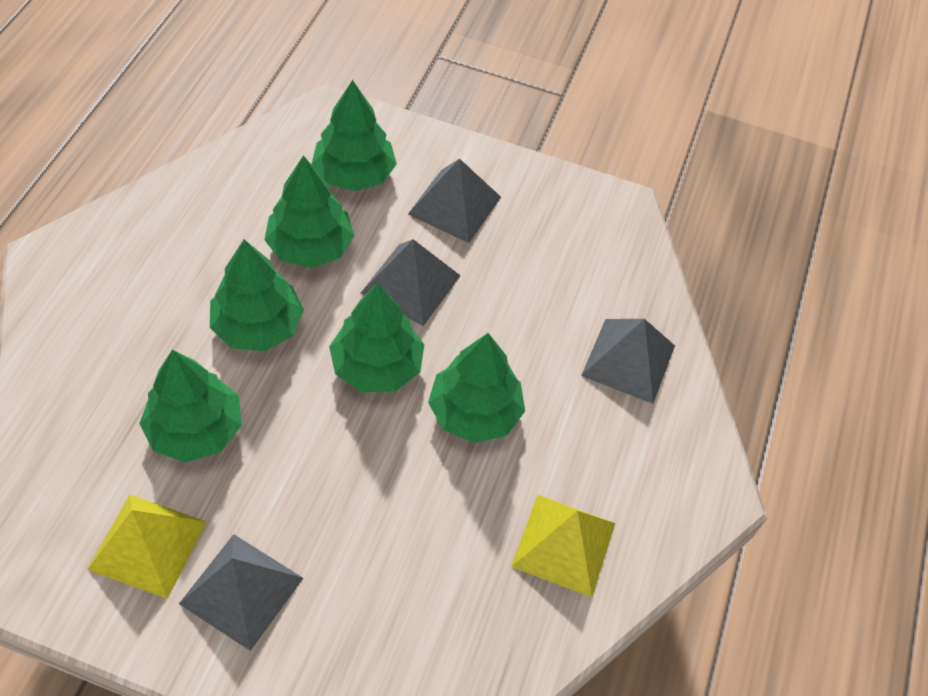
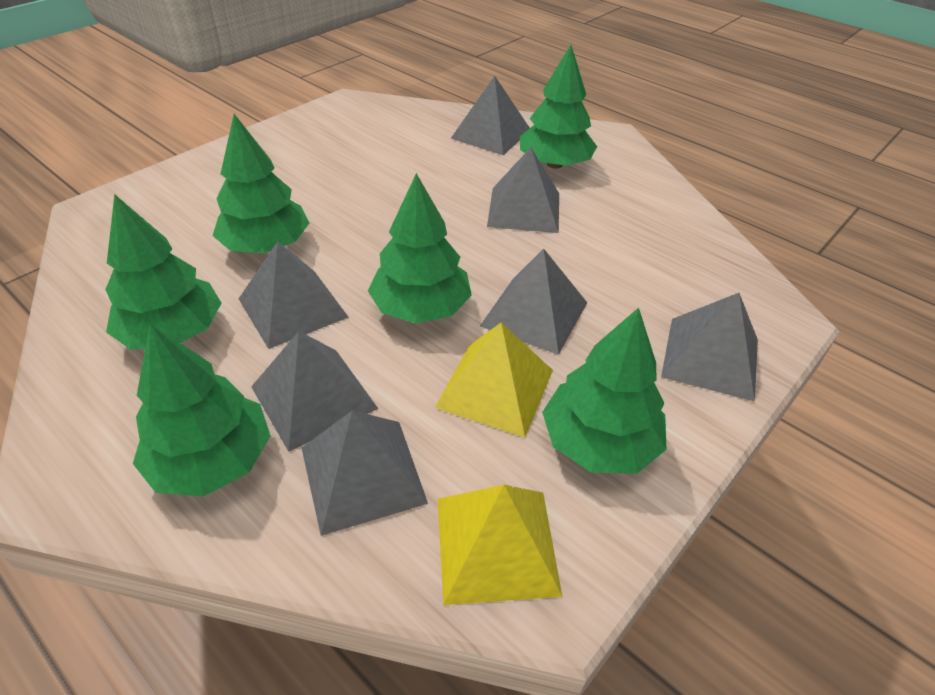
grey pyramid: 4 -> 7

